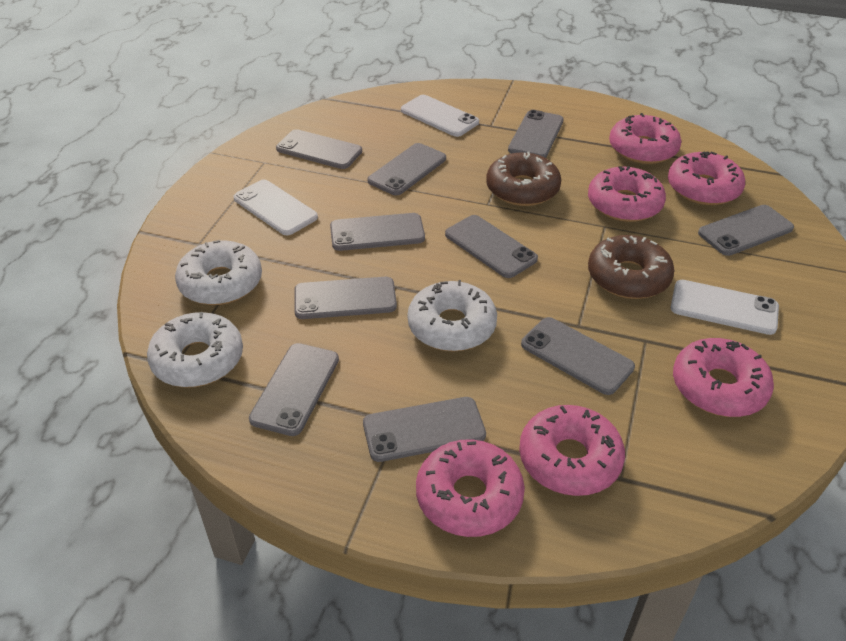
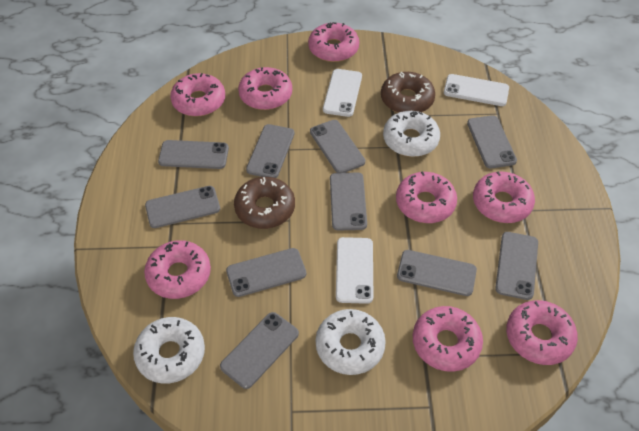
pink donut: 6 -> 8

